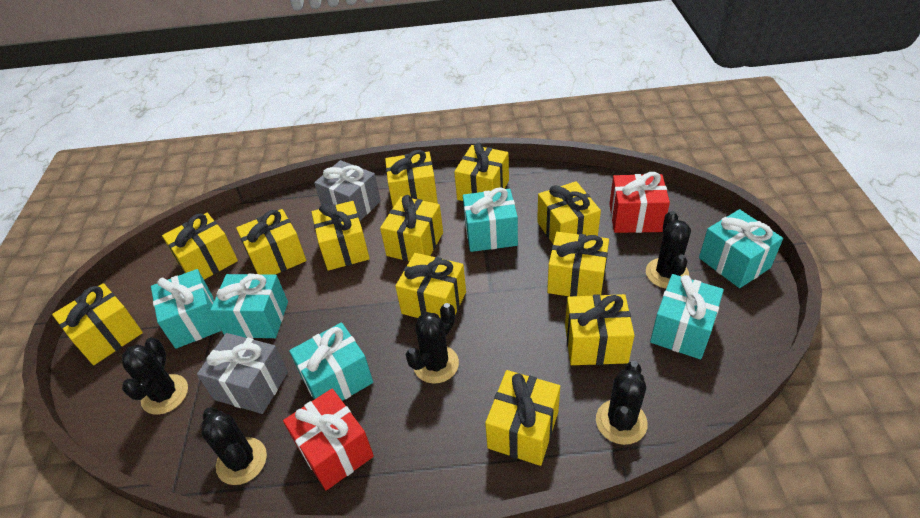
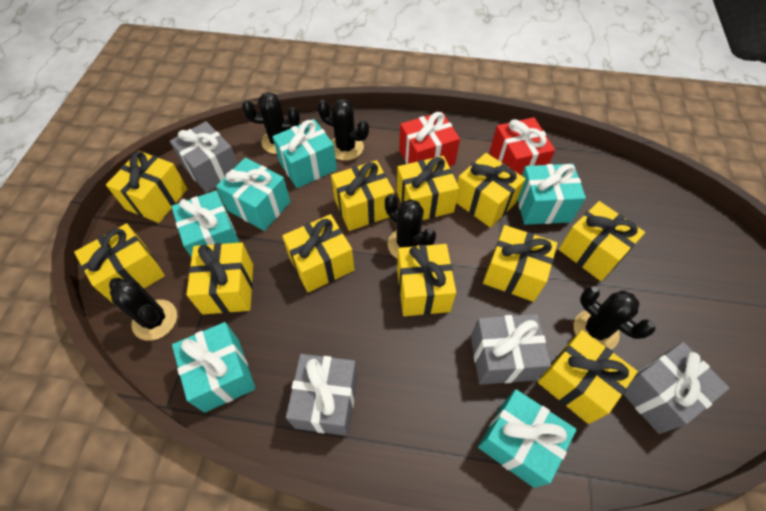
grey gift: 2 -> 4
yellow gift: 12 -> 11

